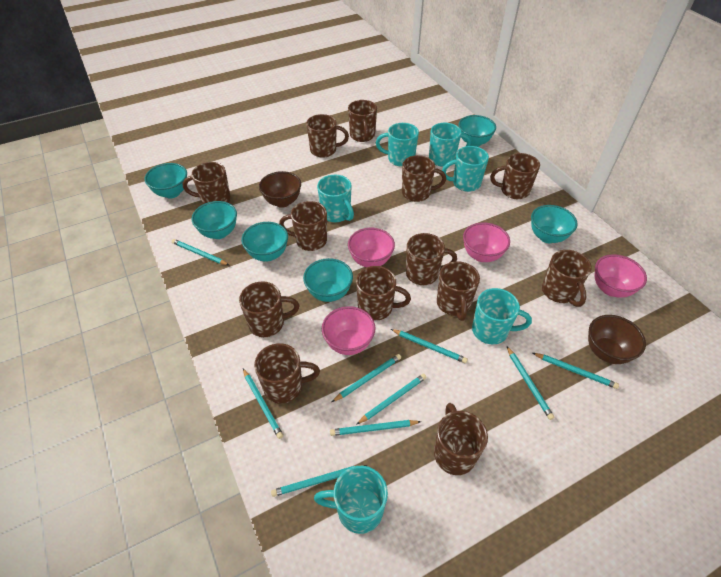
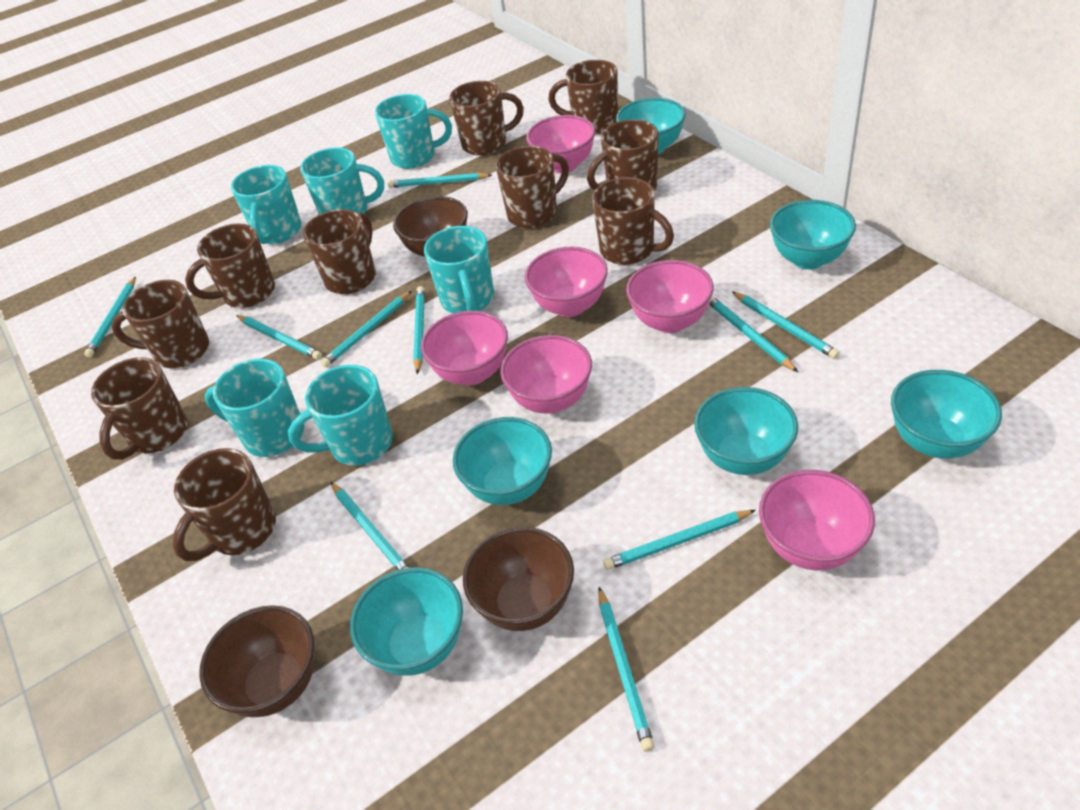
brown bowl: 2 -> 3
brown mug: 13 -> 10
pink bowl: 4 -> 6
turquoise pencil: 9 -> 10

